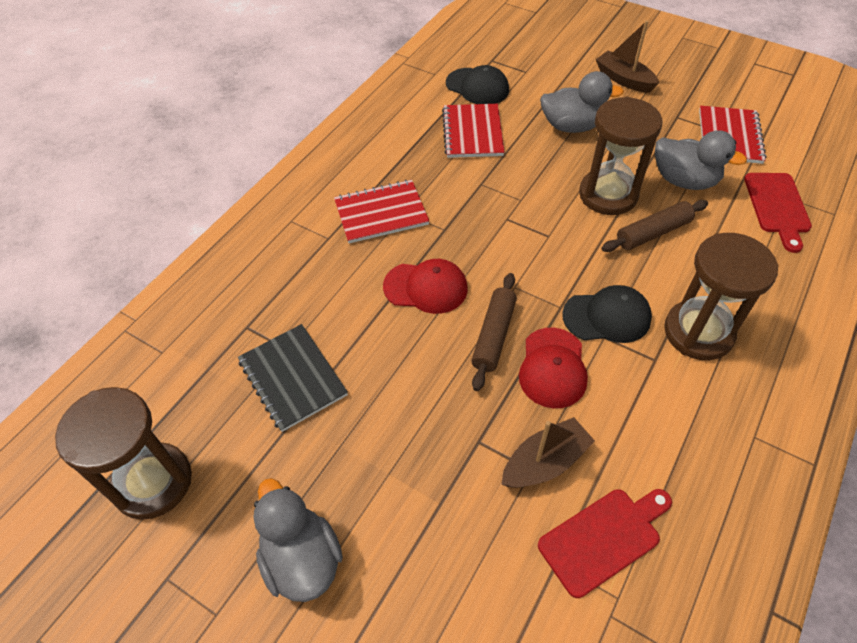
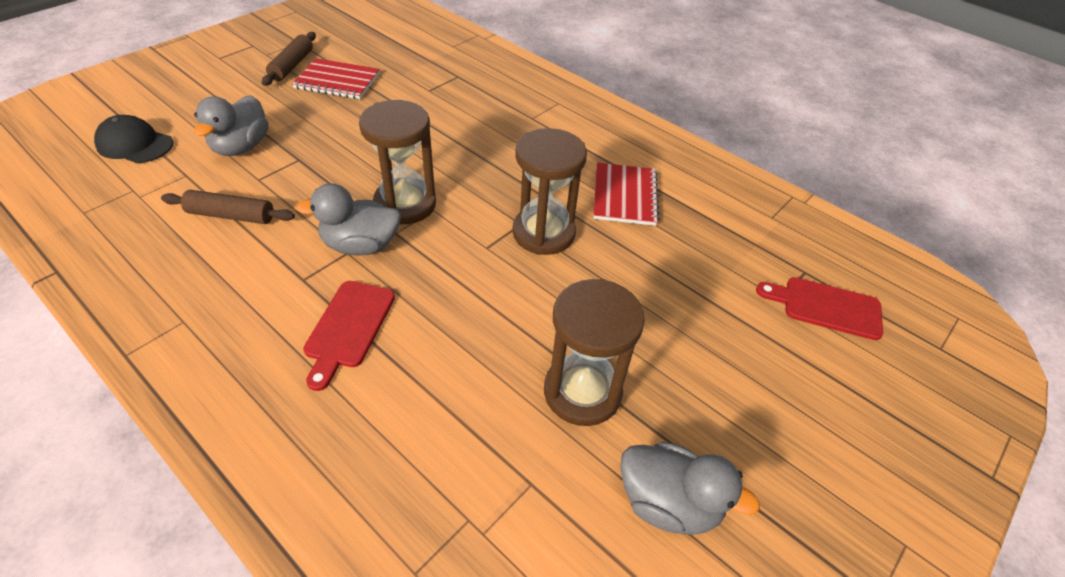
black cap: 2 -> 1
black notebook: 1 -> 0
brown boat: 2 -> 0
red cap: 2 -> 0
red notebook: 3 -> 2

